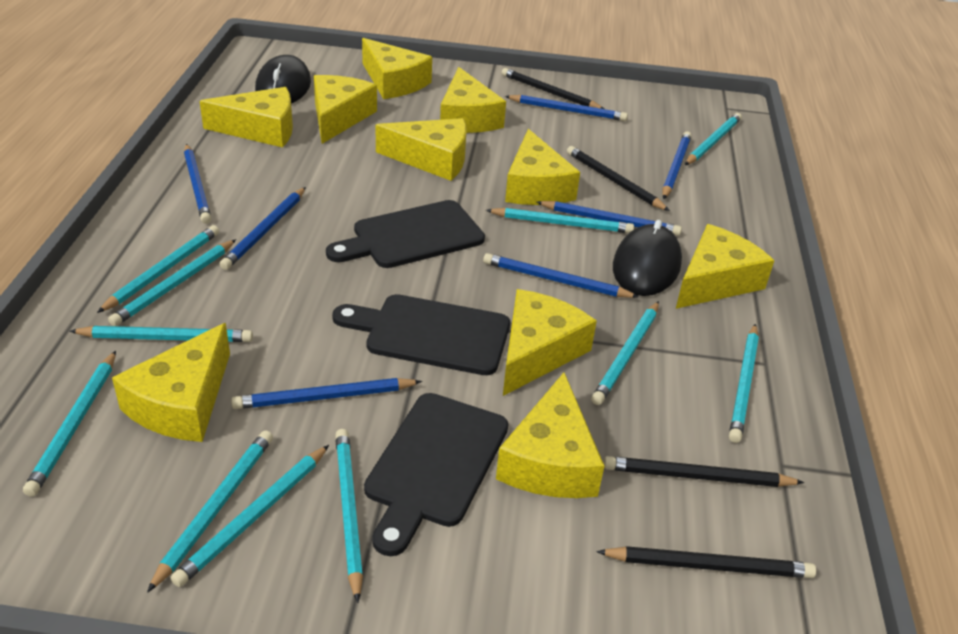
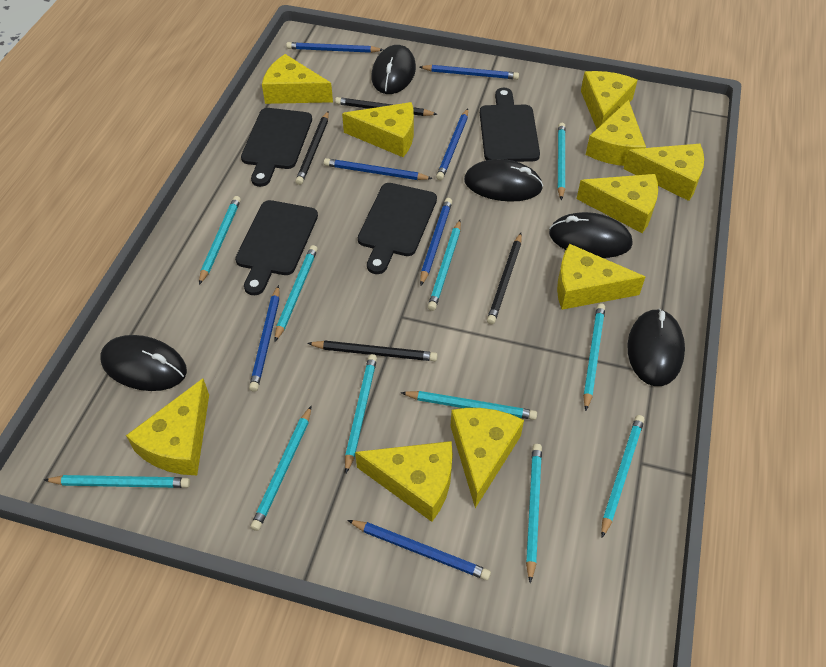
black cutting board: 3 -> 4
black mouse: 2 -> 5

